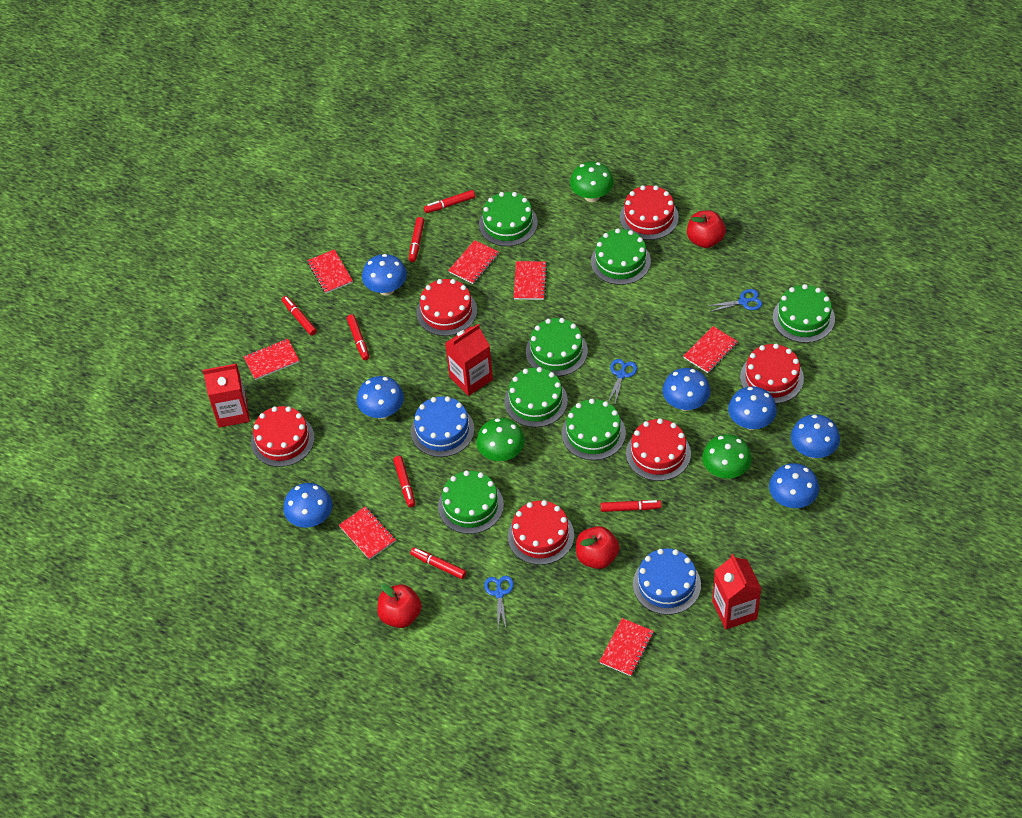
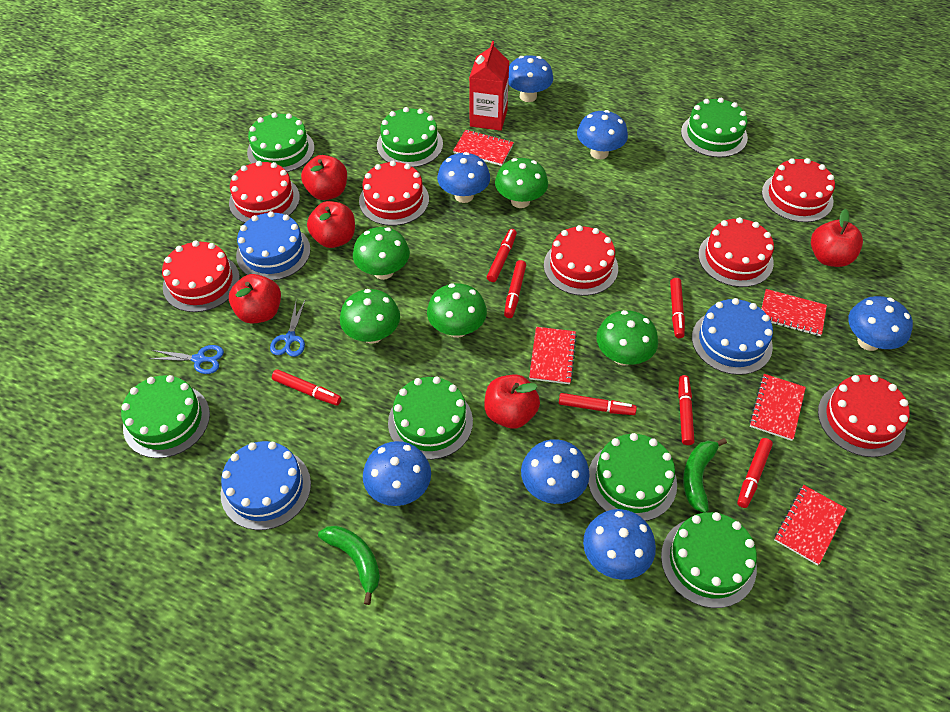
blue cake: 2 -> 3
blue scissors: 3 -> 2
green banana: 0 -> 2
green mushroom: 3 -> 5
red apple: 3 -> 5
red cake: 6 -> 7
red carton: 3 -> 1
red notebook: 7 -> 5

